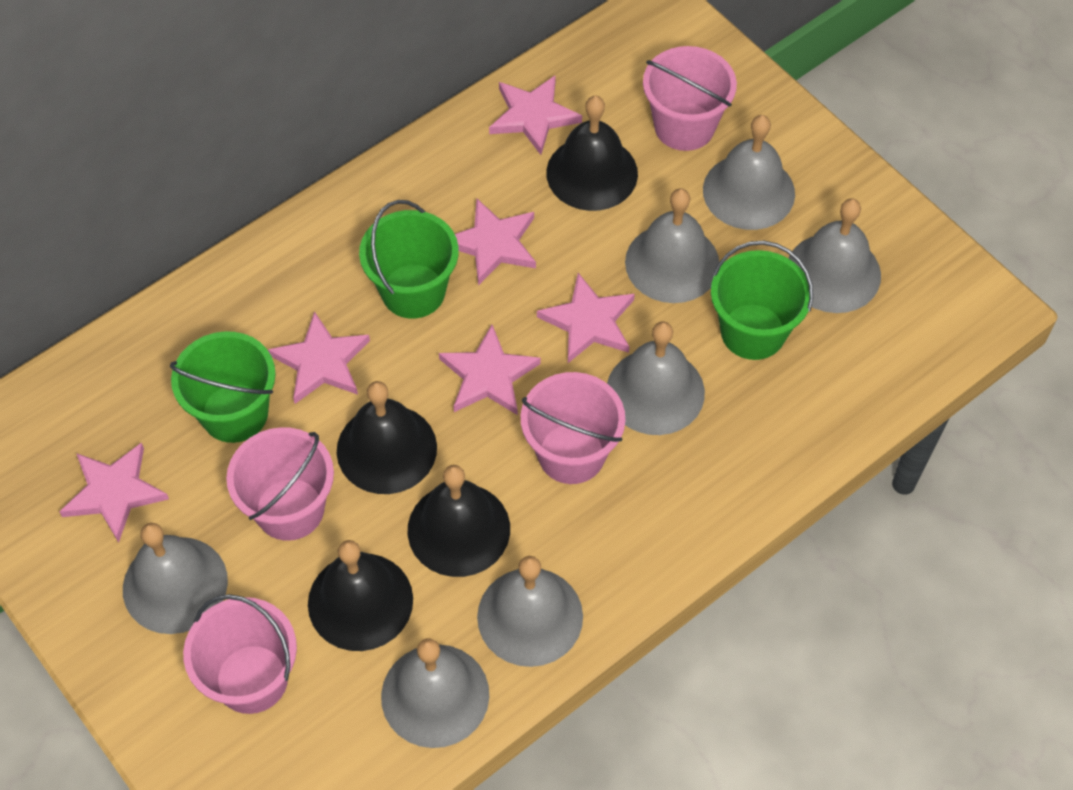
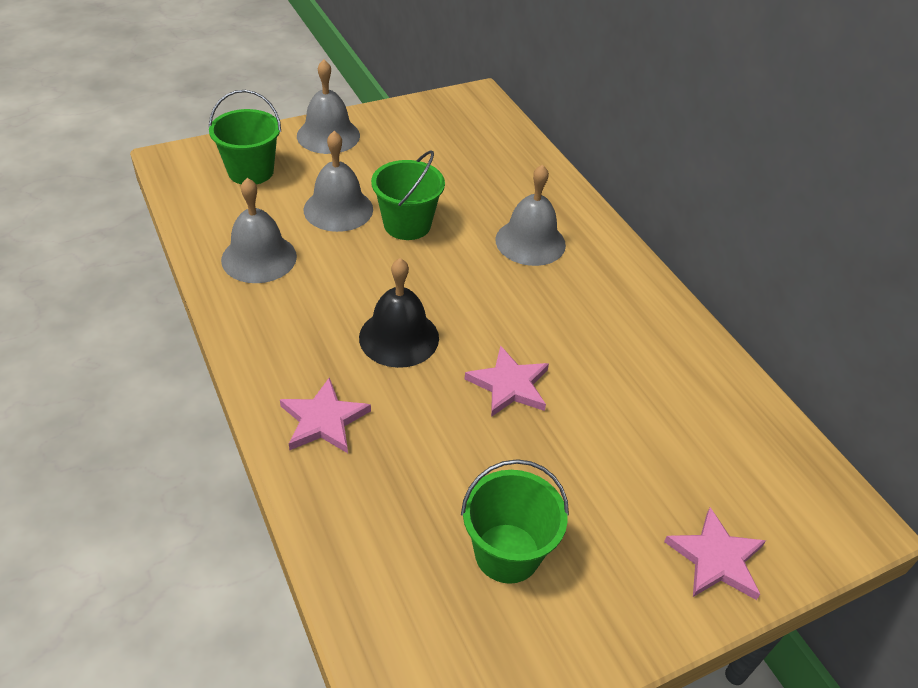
black bell: 4 -> 1
grey bell: 7 -> 4
pink bucket: 4 -> 0
pink star: 6 -> 3

